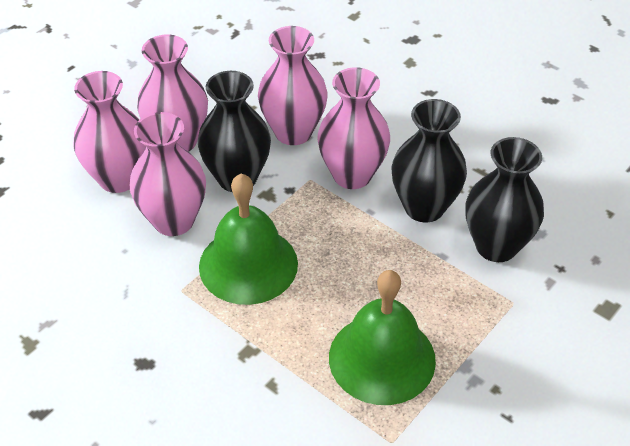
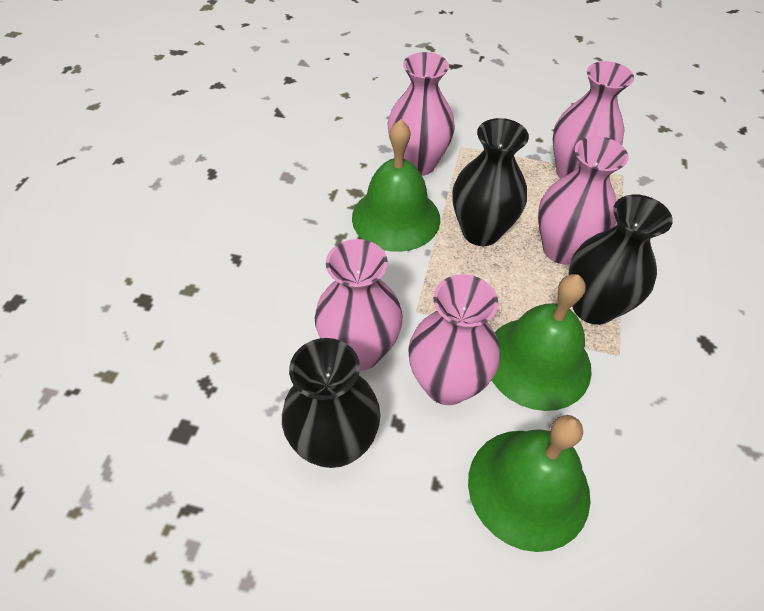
green bell: 2 -> 3

